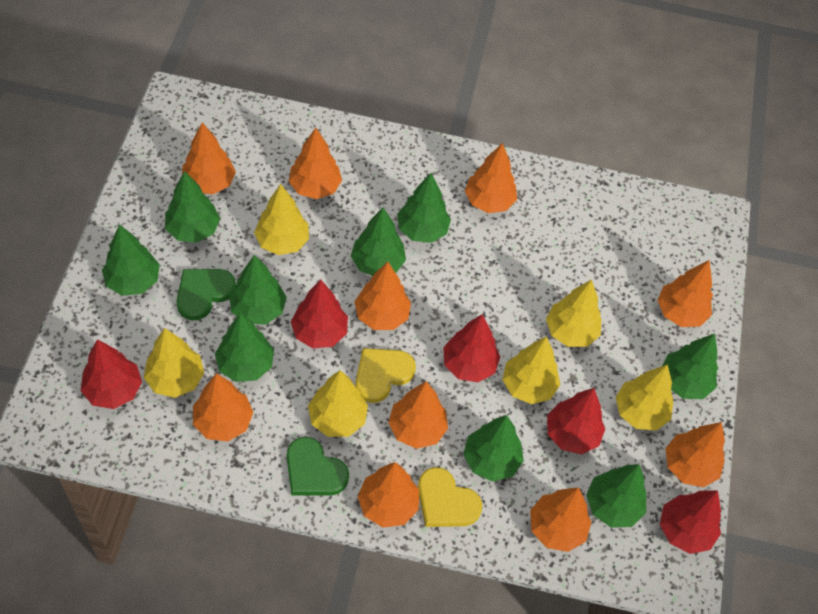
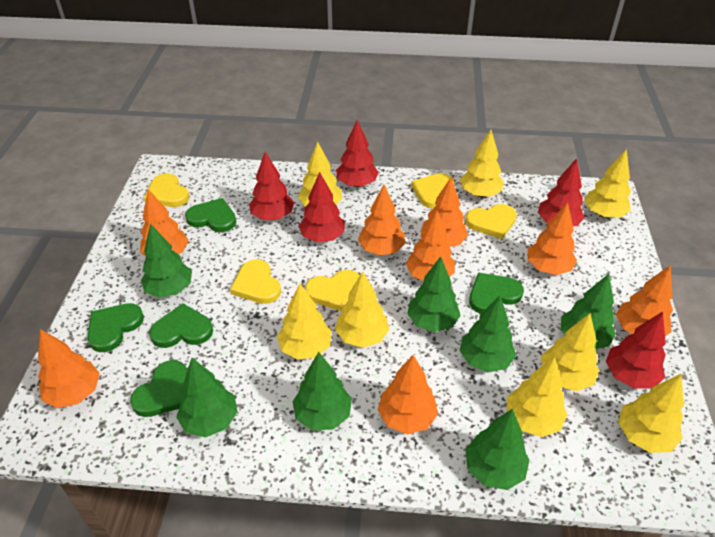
green heart: 2 -> 5
green tree: 9 -> 7
orange tree: 10 -> 8
yellow heart: 2 -> 5
yellow tree: 6 -> 8

